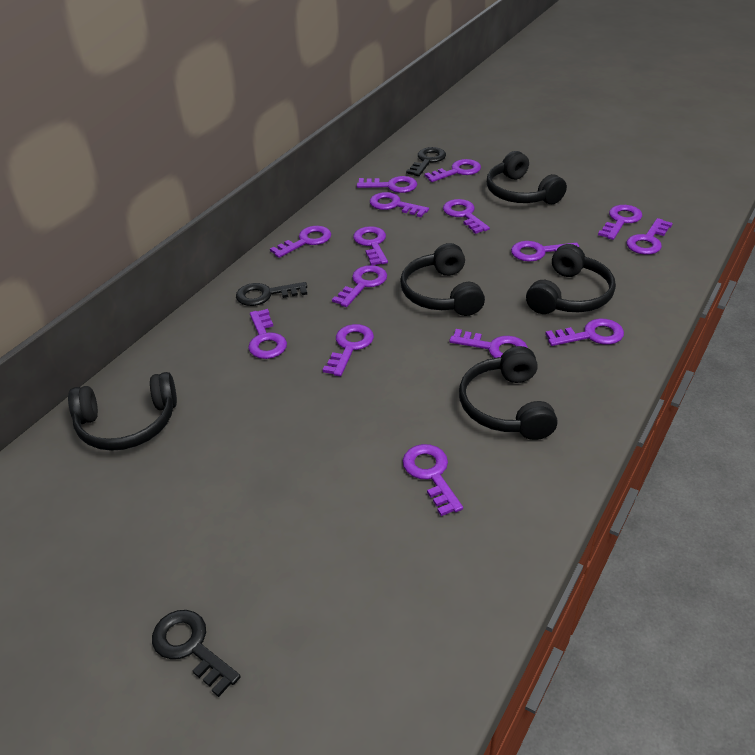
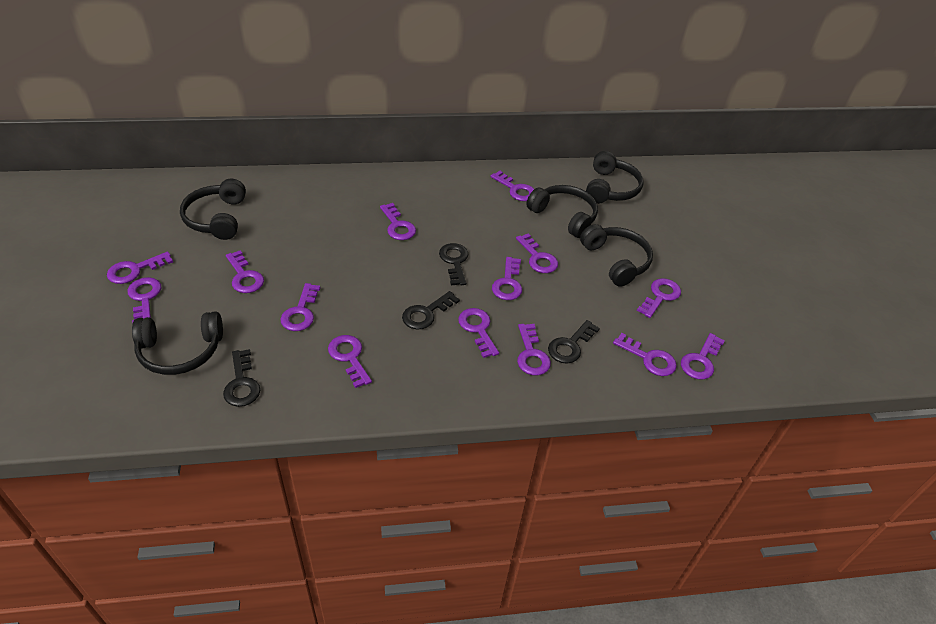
black key: 3 -> 4
purple key: 15 -> 14

